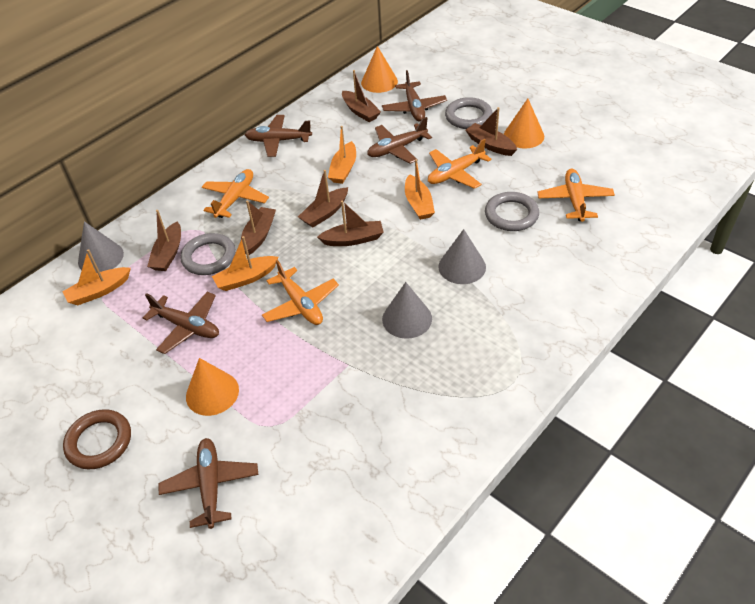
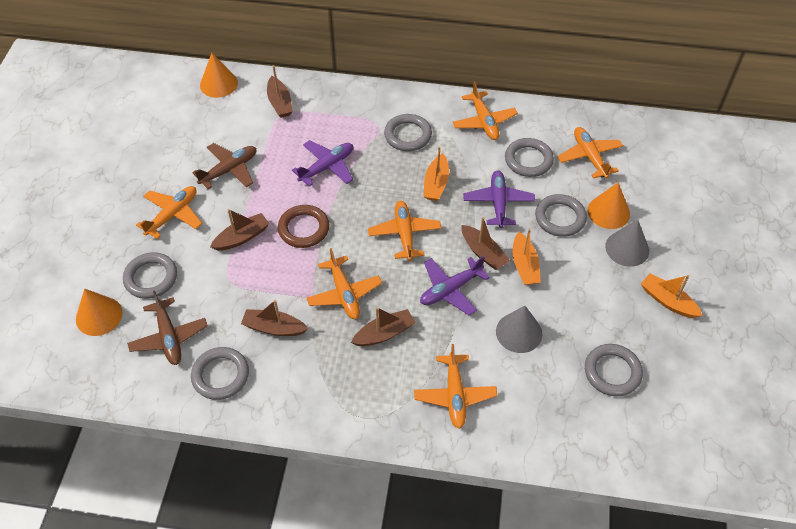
brown boat: 6 -> 5
brown plane: 5 -> 2
grey cone: 3 -> 2
grey ring: 3 -> 6
orange boat: 4 -> 3
orange plane: 4 -> 6
purple plane: 0 -> 3

